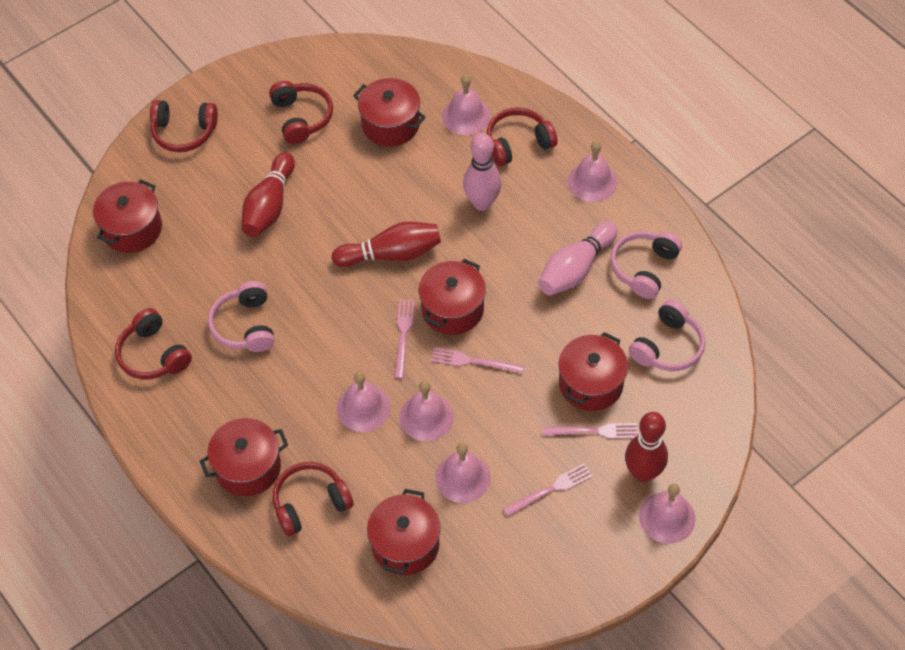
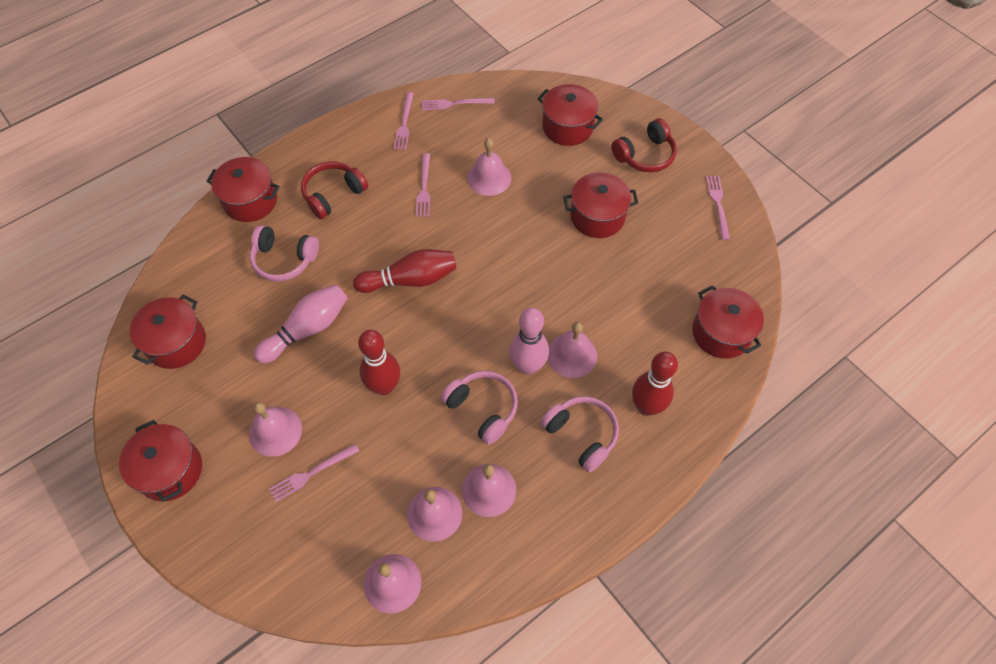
pink fork: 4 -> 5
red headphones: 5 -> 2

